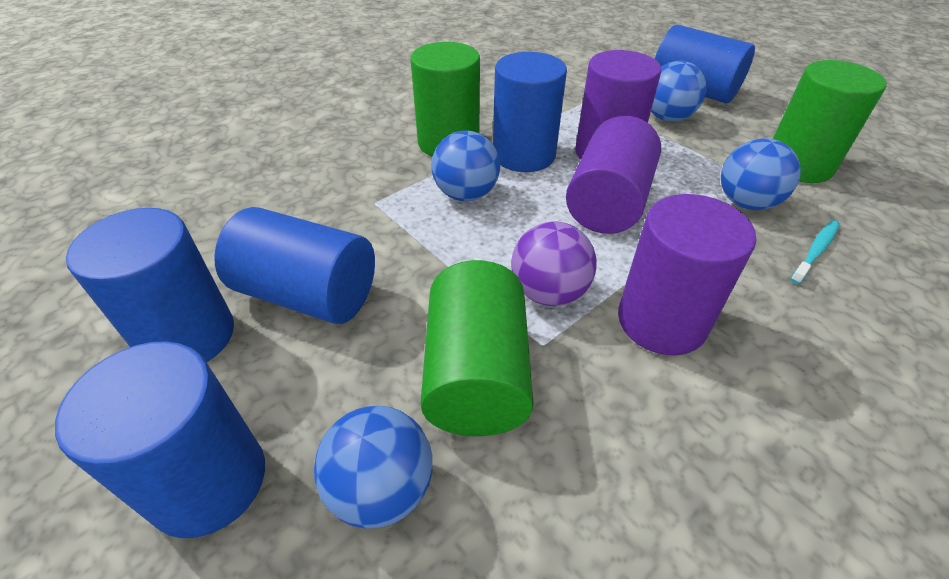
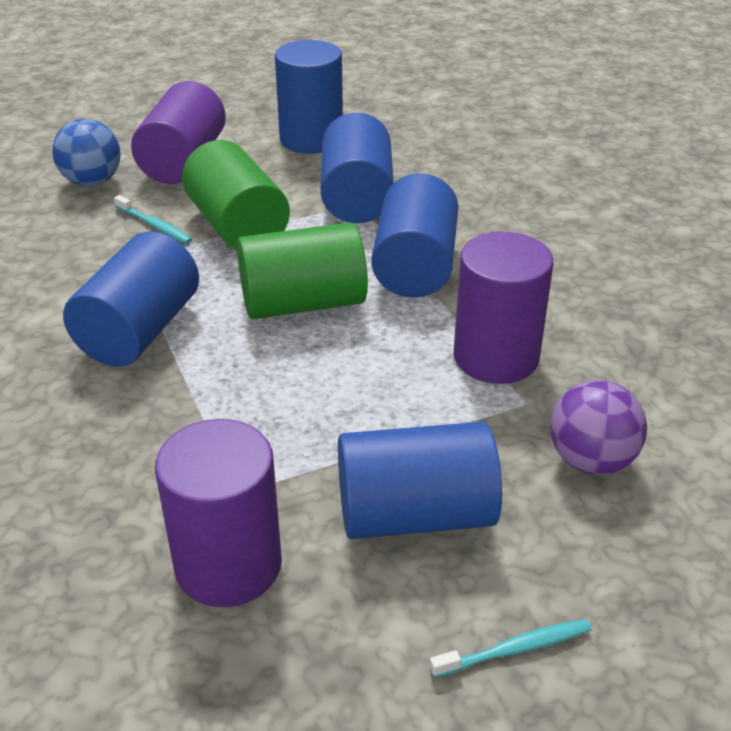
blue ball: 4 -> 1
green cylinder: 3 -> 2
turquoise toothbrush: 1 -> 2

